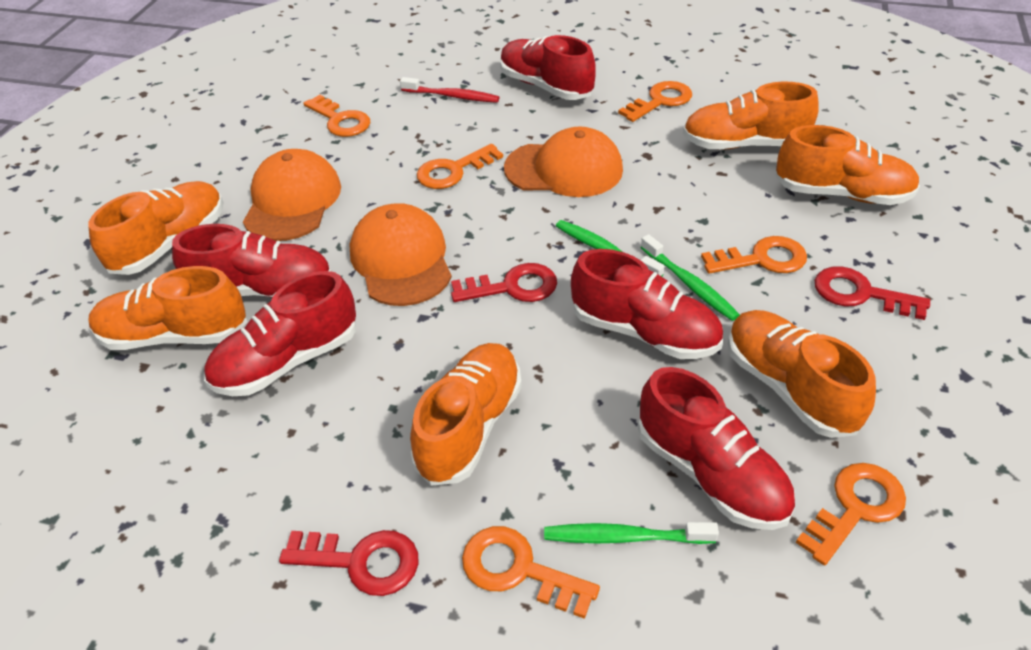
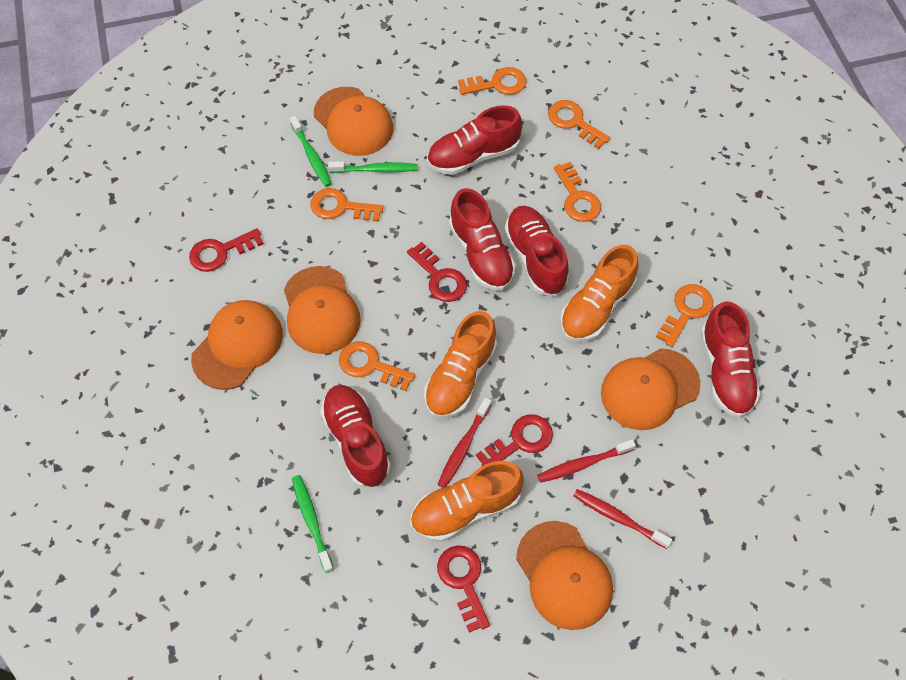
orange cap: 3 -> 5
orange shoe: 6 -> 3
red key: 3 -> 4
red toothbrush: 1 -> 3

